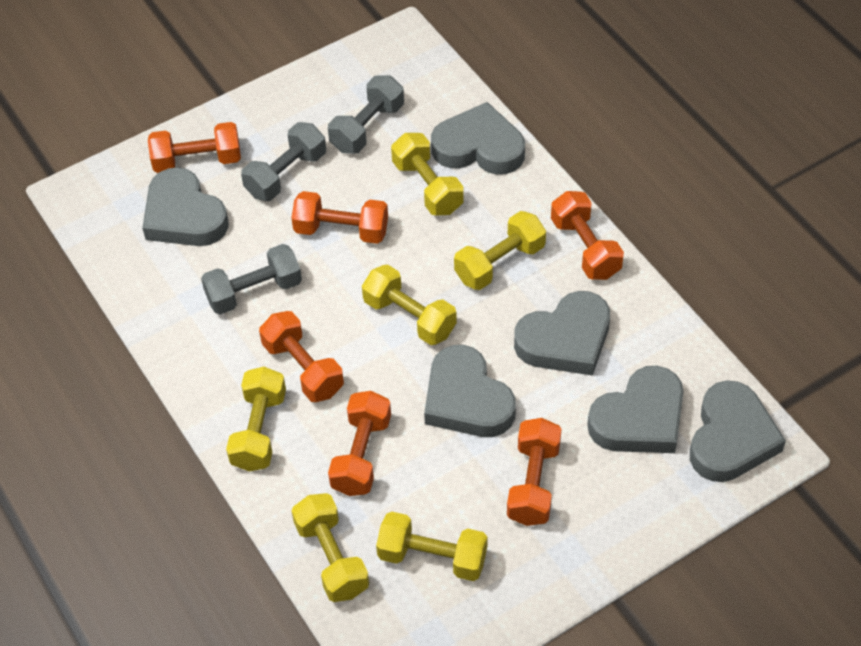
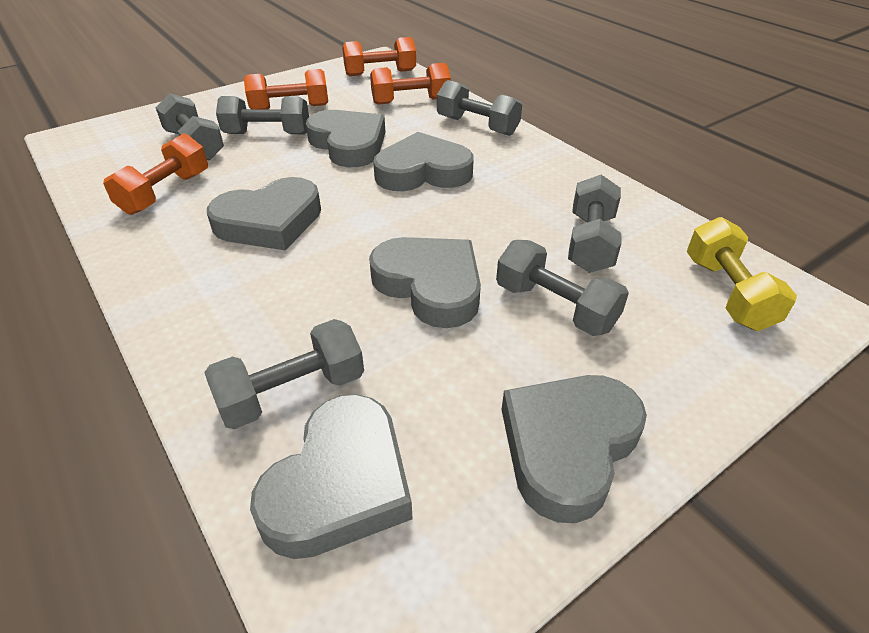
grey dumbbell: 3 -> 6
orange dumbbell: 6 -> 4
yellow dumbbell: 6 -> 1

